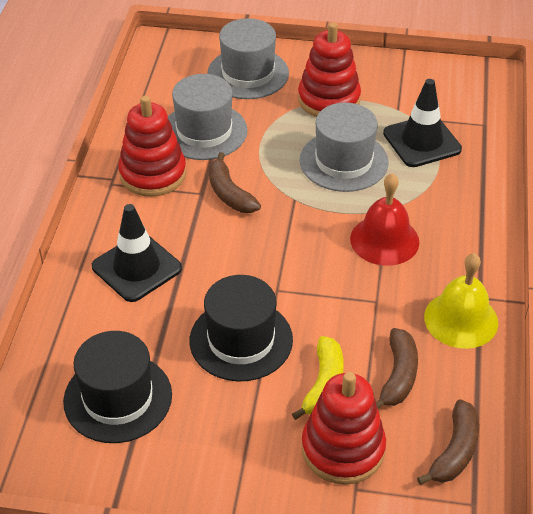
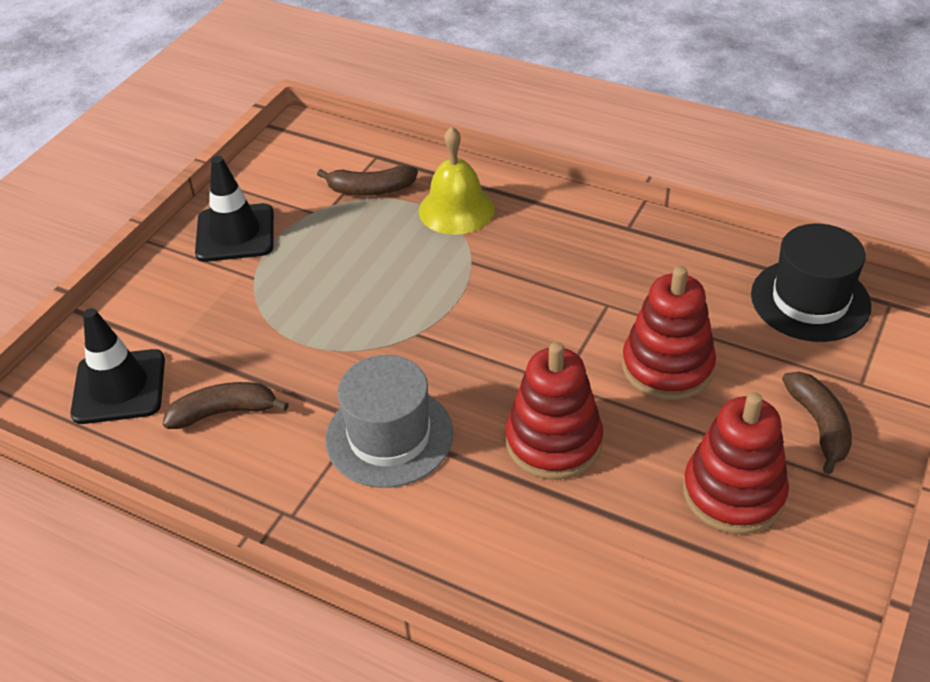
black hat: 2 -> 1
grey hat: 3 -> 1
red bell: 1 -> 0
yellow banana: 1 -> 0

